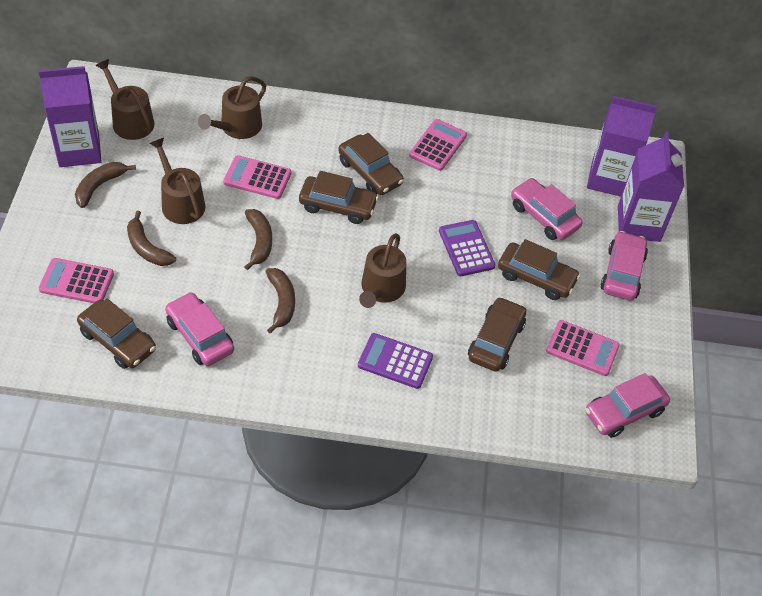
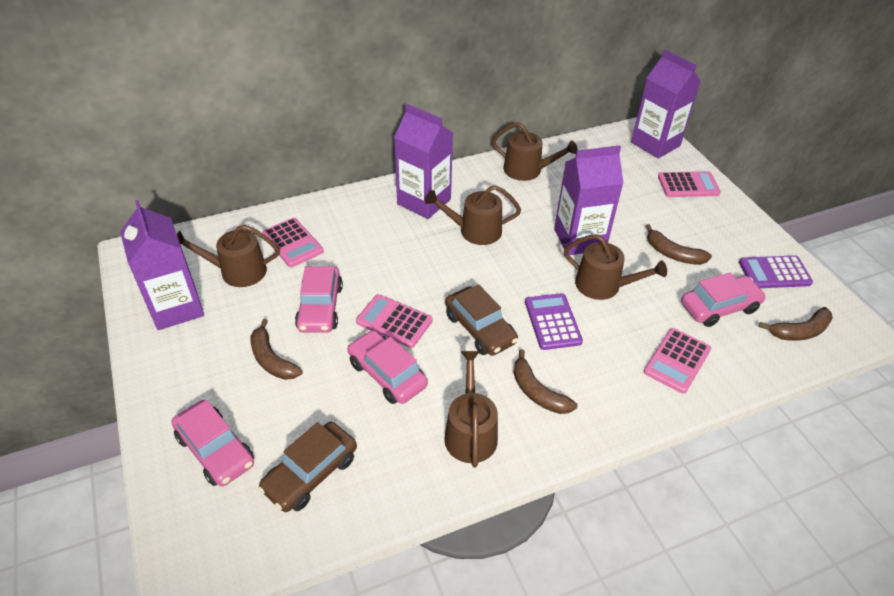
brown car: 5 -> 2
brown watering can: 4 -> 5
purple carton: 3 -> 4

